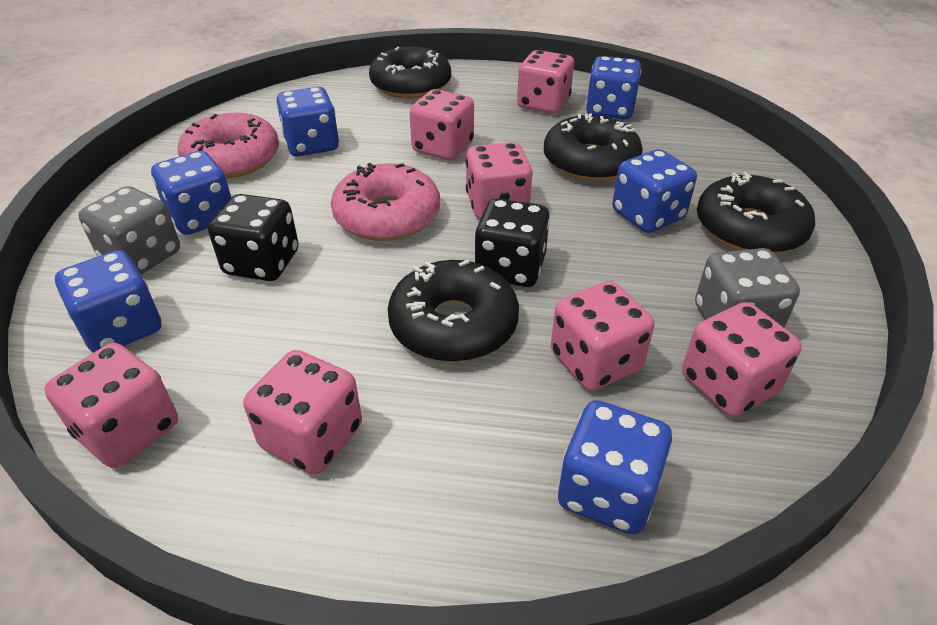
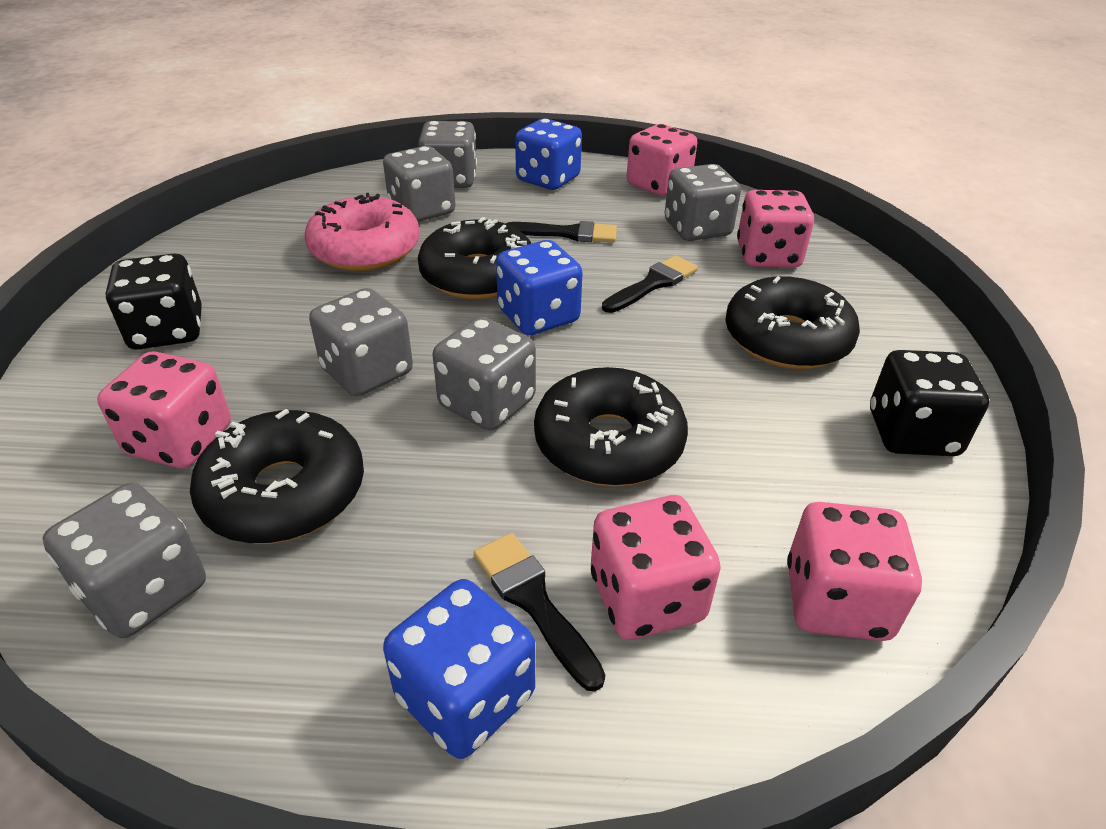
black brush: 0 -> 3
blue dice: 6 -> 3
grey dice: 2 -> 6
pink dice: 7 -> 5
pink donut: 2 -> 1

